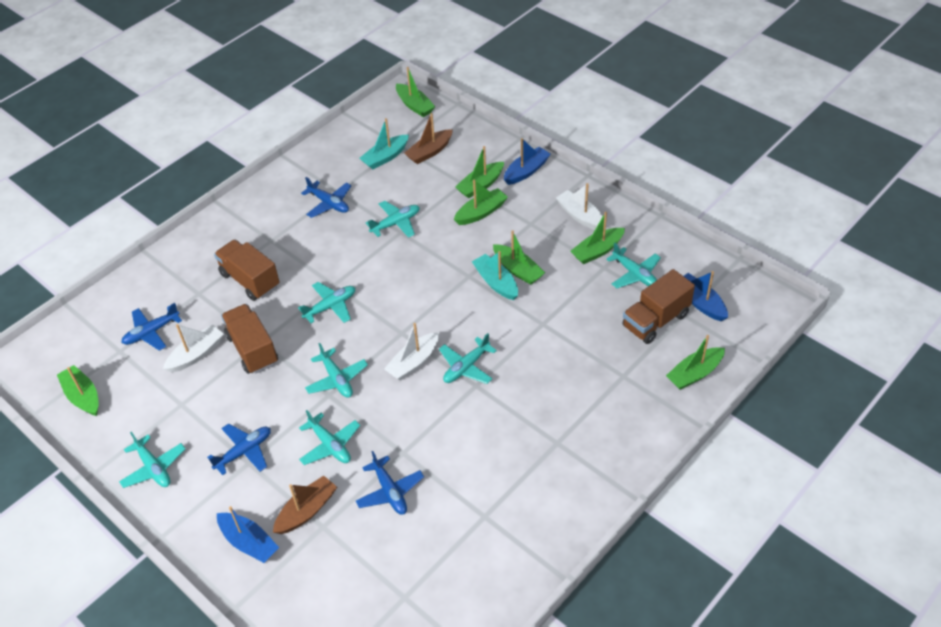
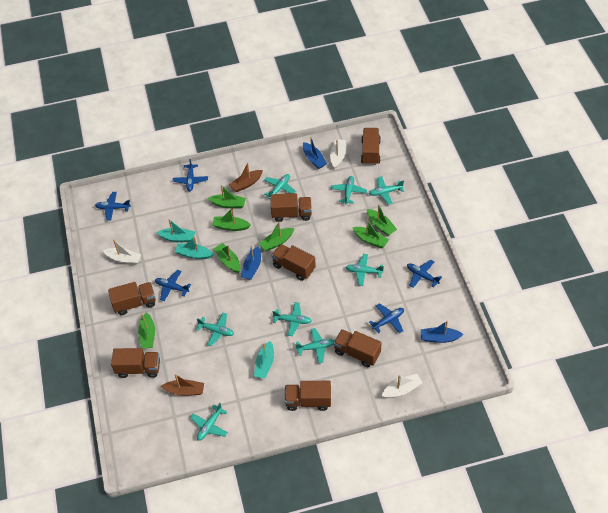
blue plane: 4 -> 5
brown truck: 3 -> 7
turquoise boat: 2 -> 3
turquoise plane: 7 -> 8

